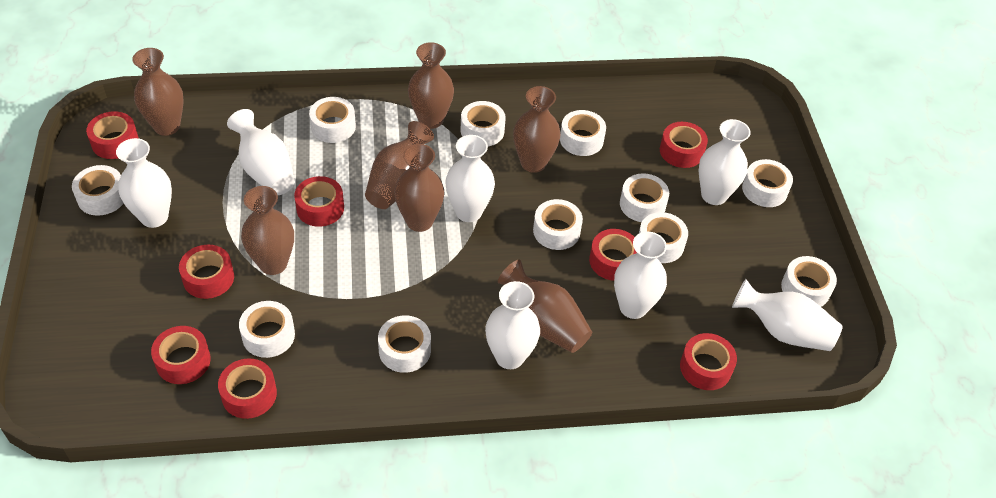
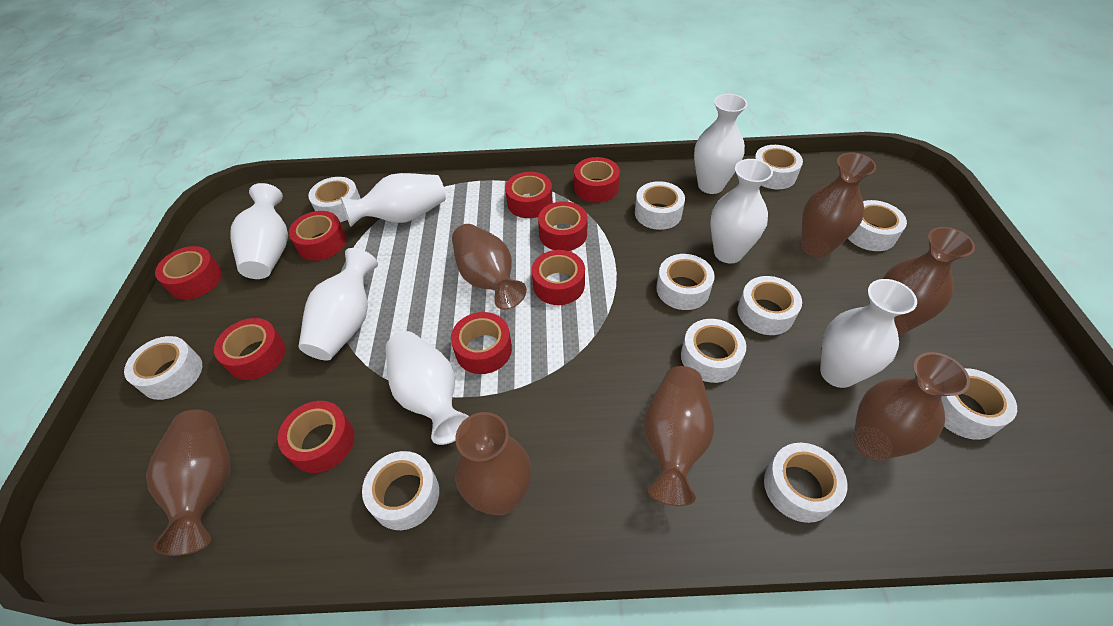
red tape: 8 -> 9

